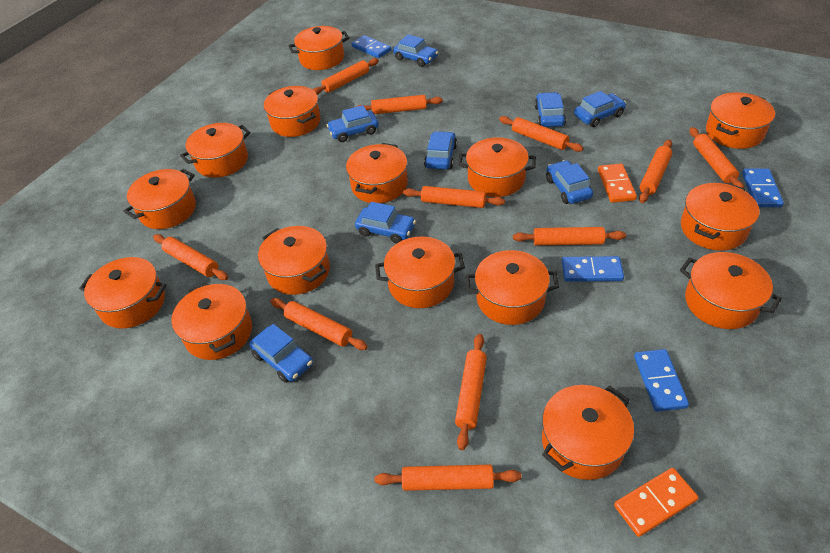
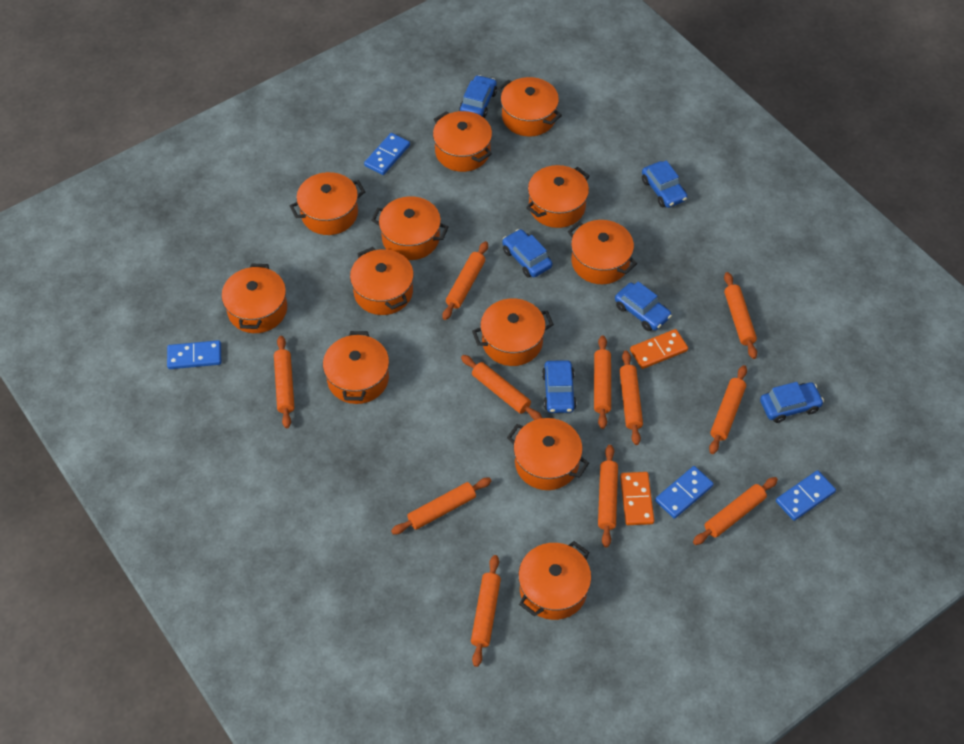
blue car: 8 -> 6
orange pot: 15 -> 12

